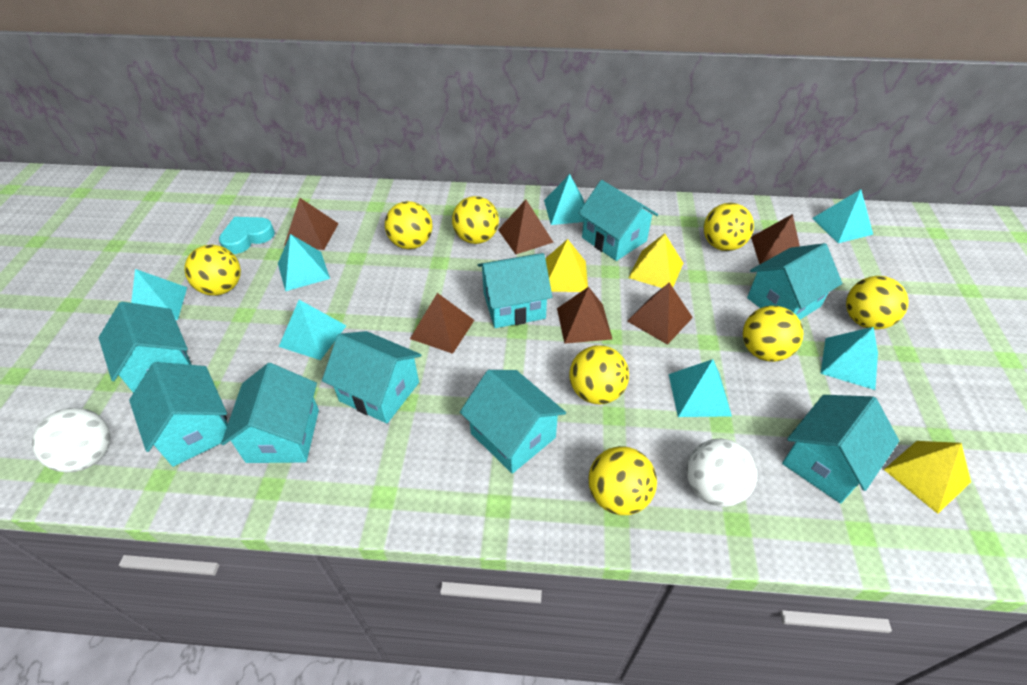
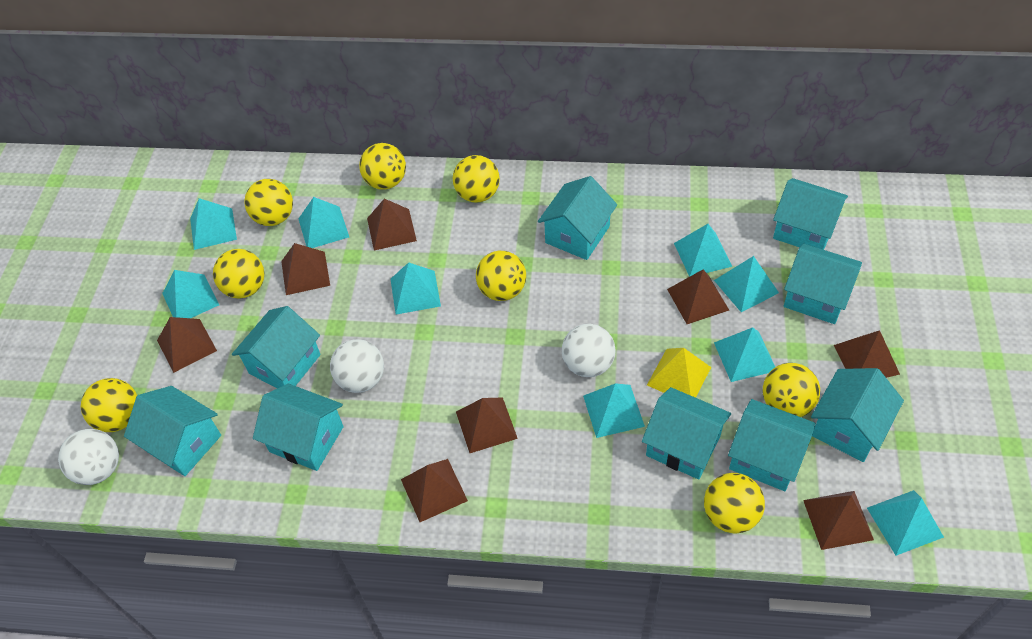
brown pyramid: 6 -> 8
turquoise heart: 1 -> 0
turquoise pyramid: 7 -> 9
white ball: 2 -> 3
yellow pyramid: 3 -> 1

